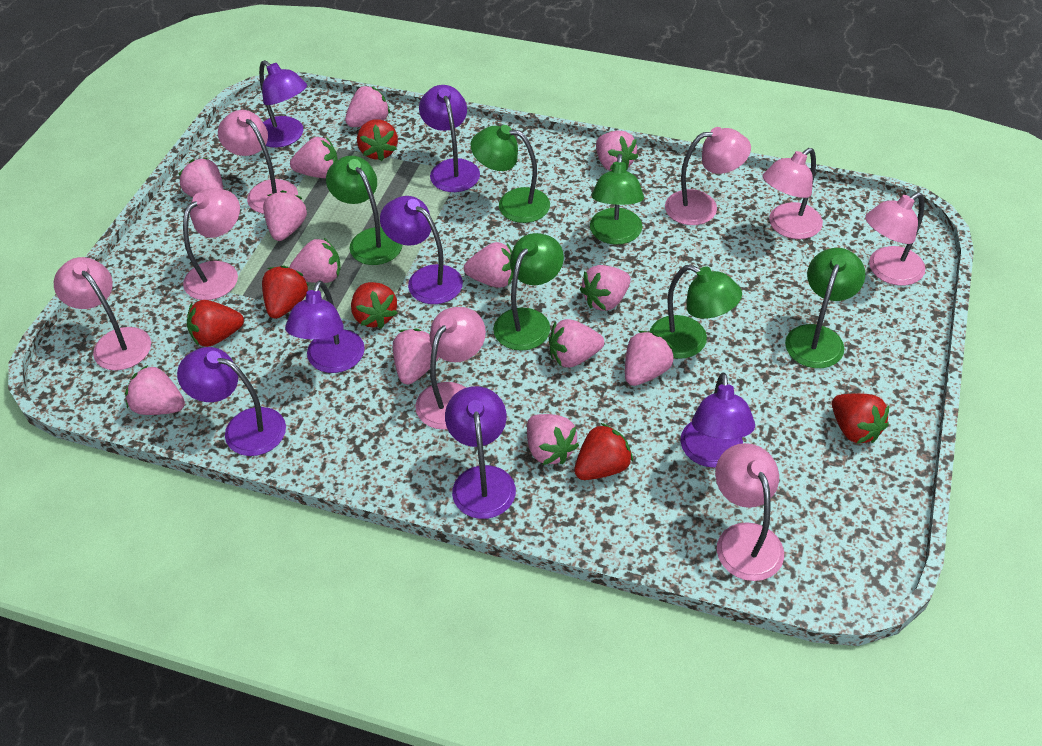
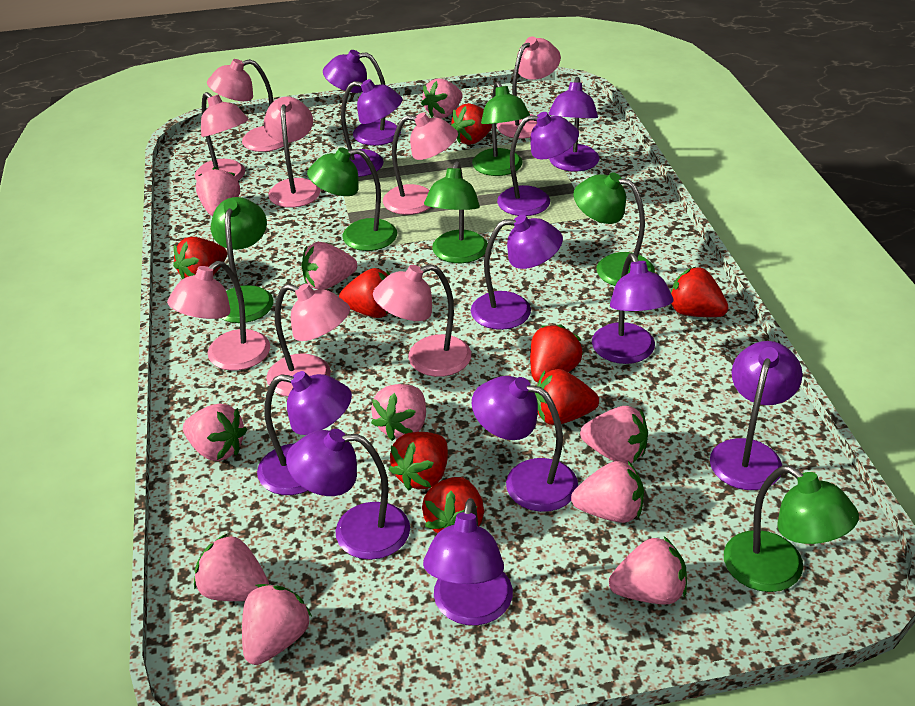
pink strawberry: 13 -> 10
purple lamp: 7 -> 11
red strawberry: 6 -> 8

